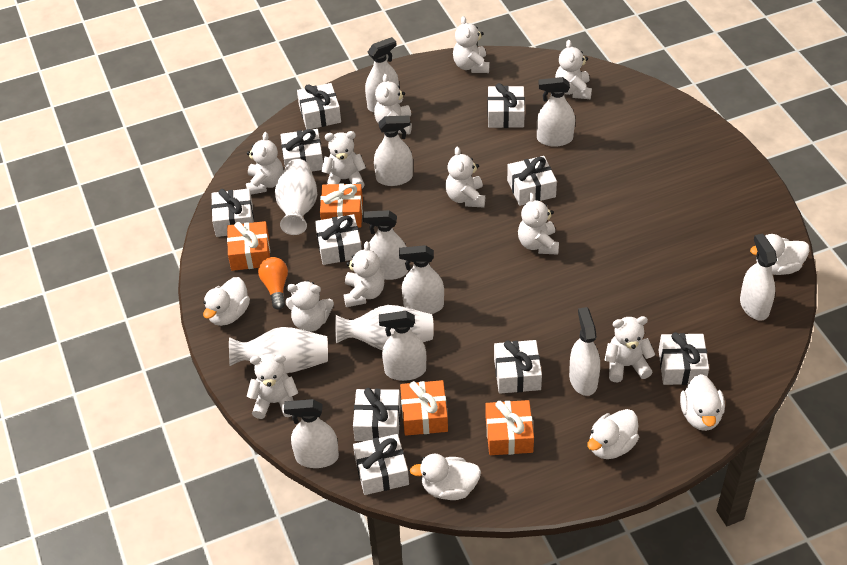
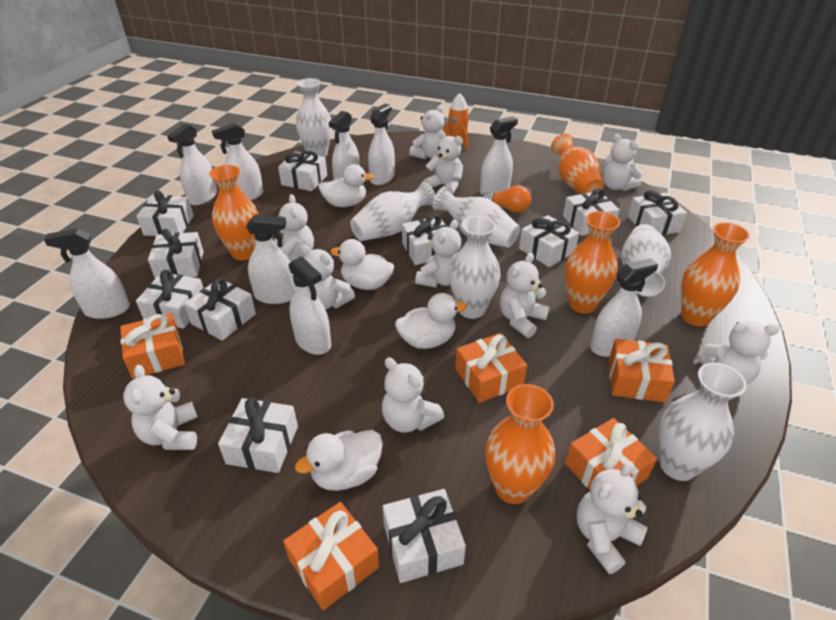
orange gift: 4 -> 5
orange rocket: 0 -> 1
orange vase: 0 -> 5
white duck: 5 -> 4
white gift: 10 -> 11
white vase: 3 -> 6

